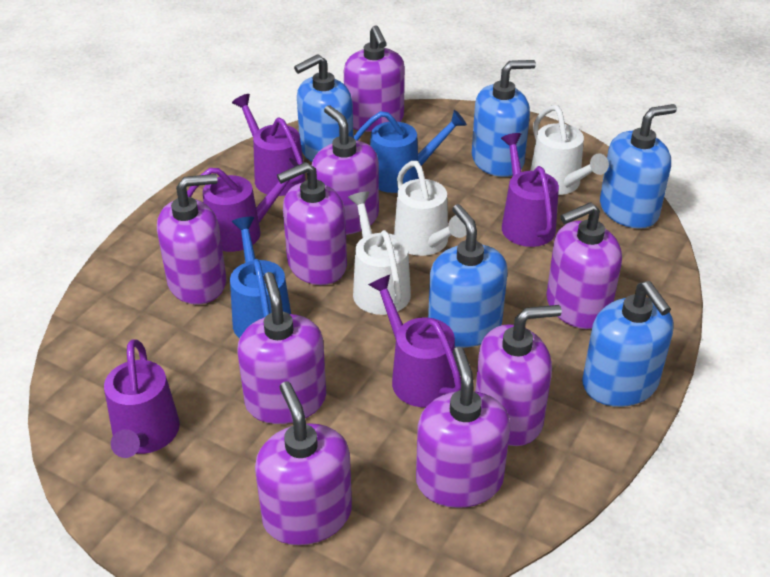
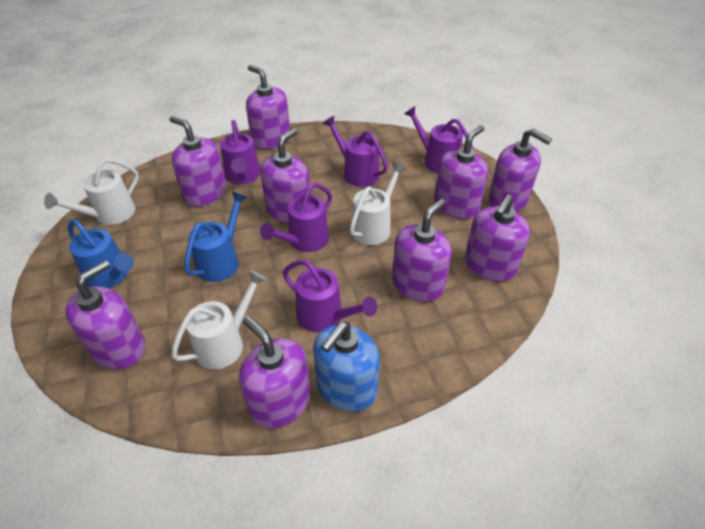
blue soap dispenser: 5 -> 1

